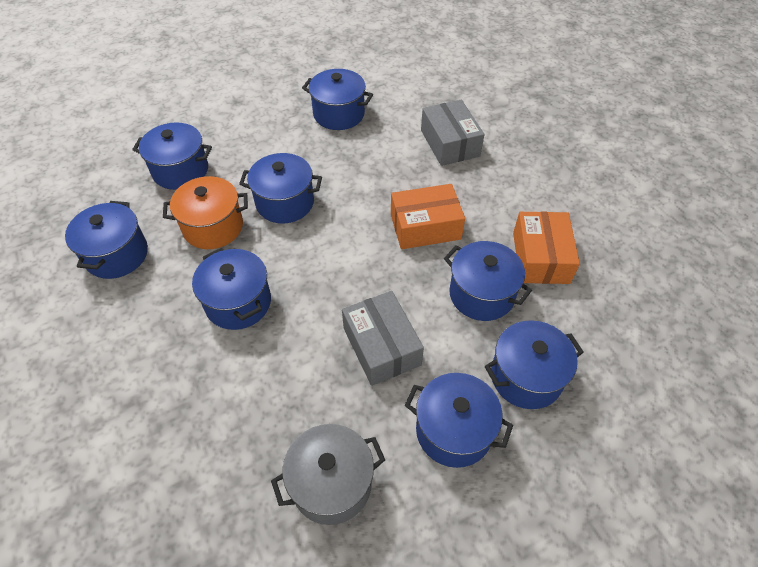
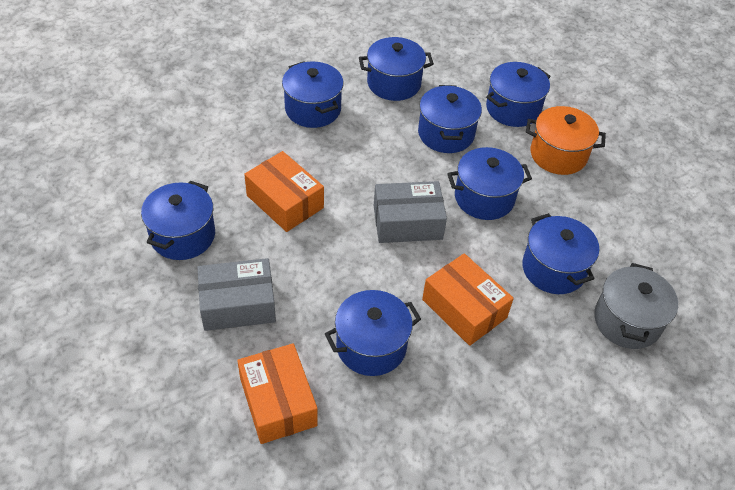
orange box: 2 -> 3

